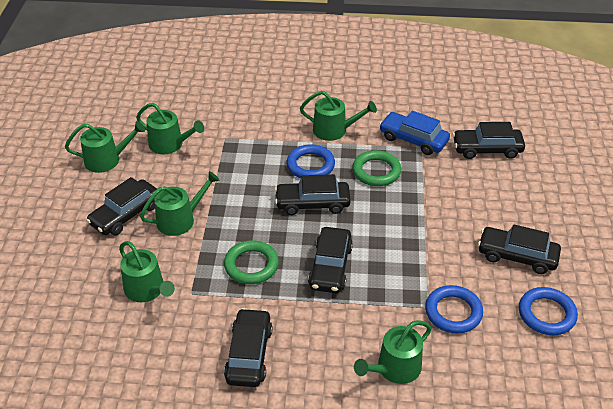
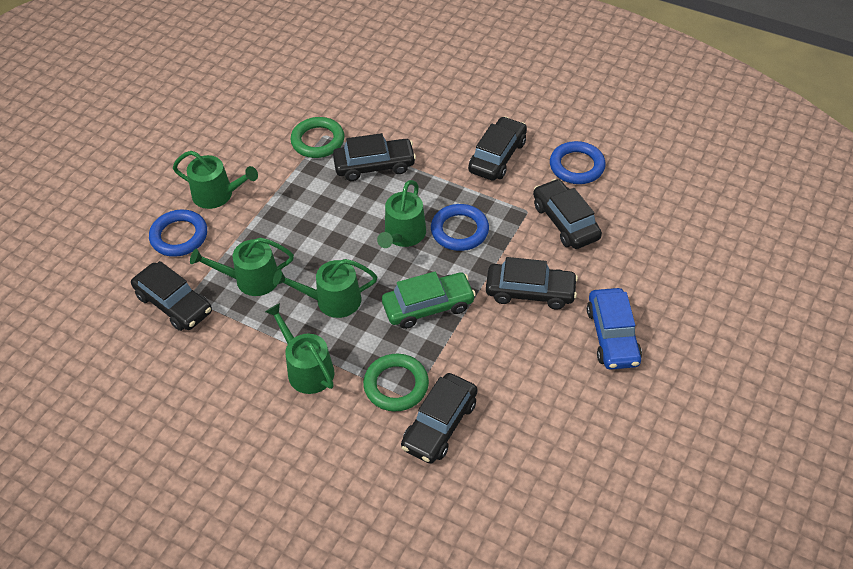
green car: 0 -> 1
green watering can: 6 -> 5

